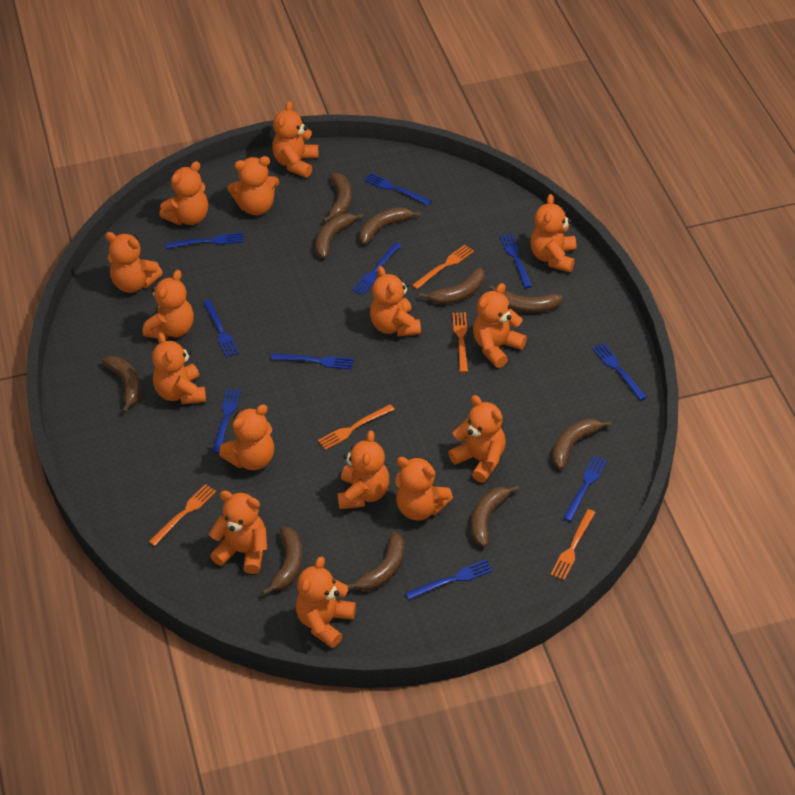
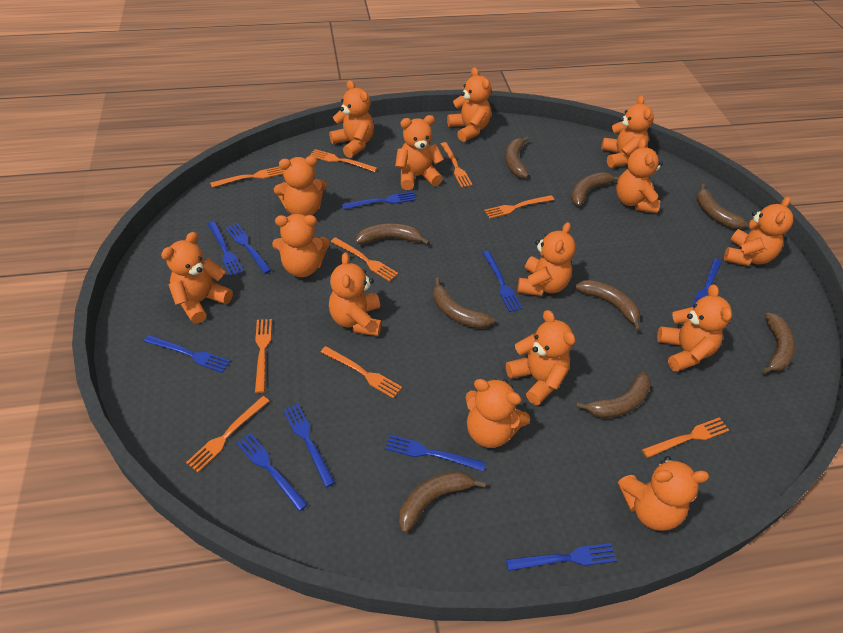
brown banana: 10 -> 9
orange fork: 5 -> 9

